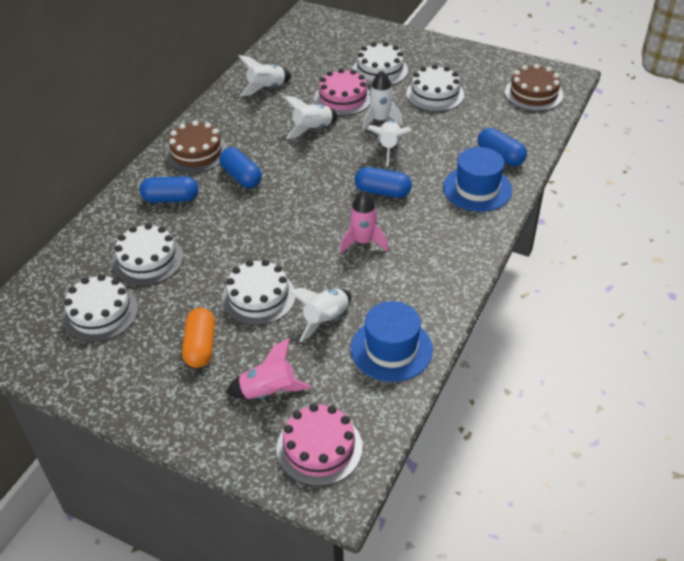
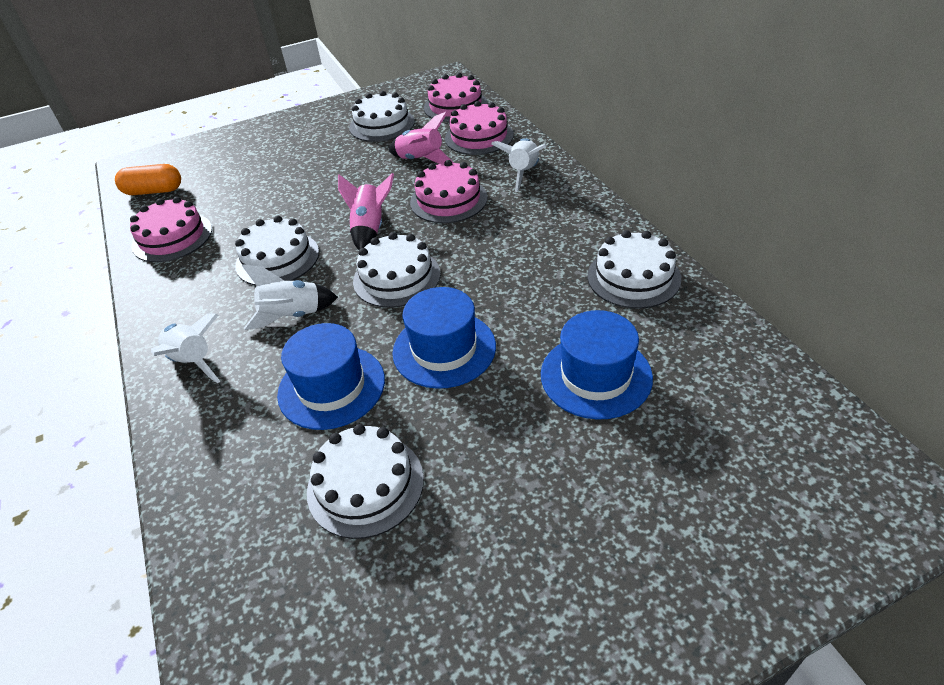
blue capsule: 4 -> 0
blue hat: 2 -> 3
brown cake: 2 -> 0
pink cake: 2 -> 4
white rocket: 5 -> 3

